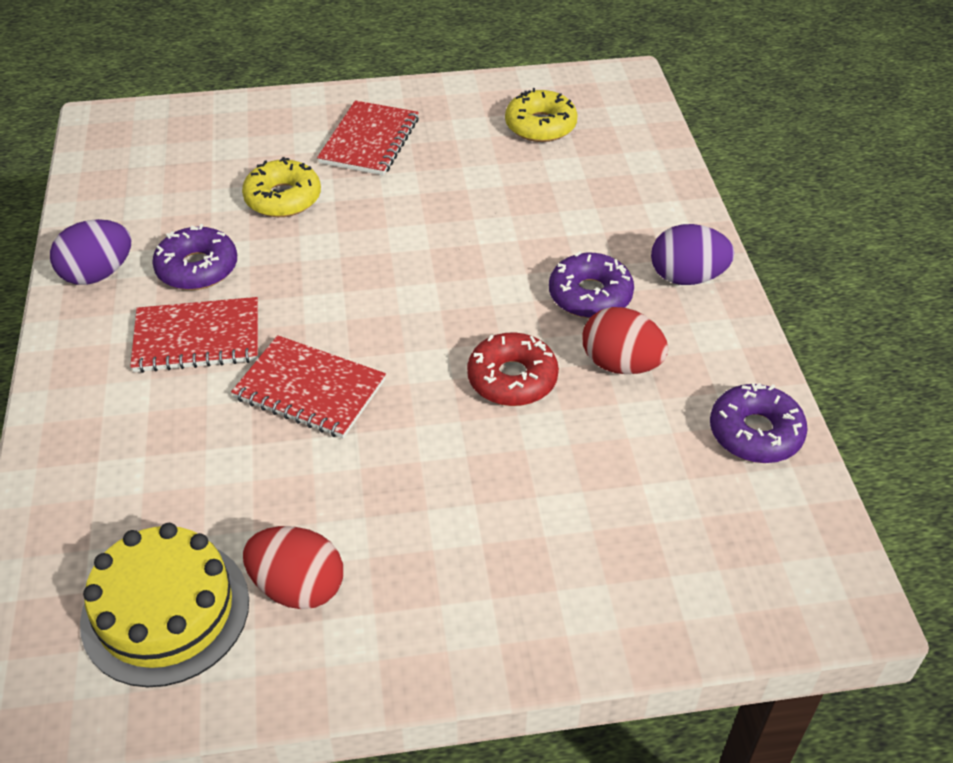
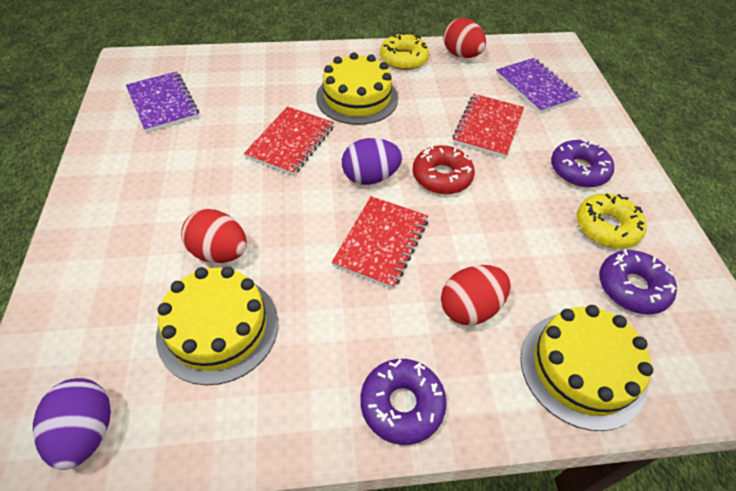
purple notebook: 0 -> 2
red egg: 2 -> 3
yellow cake: 1 -> 3

